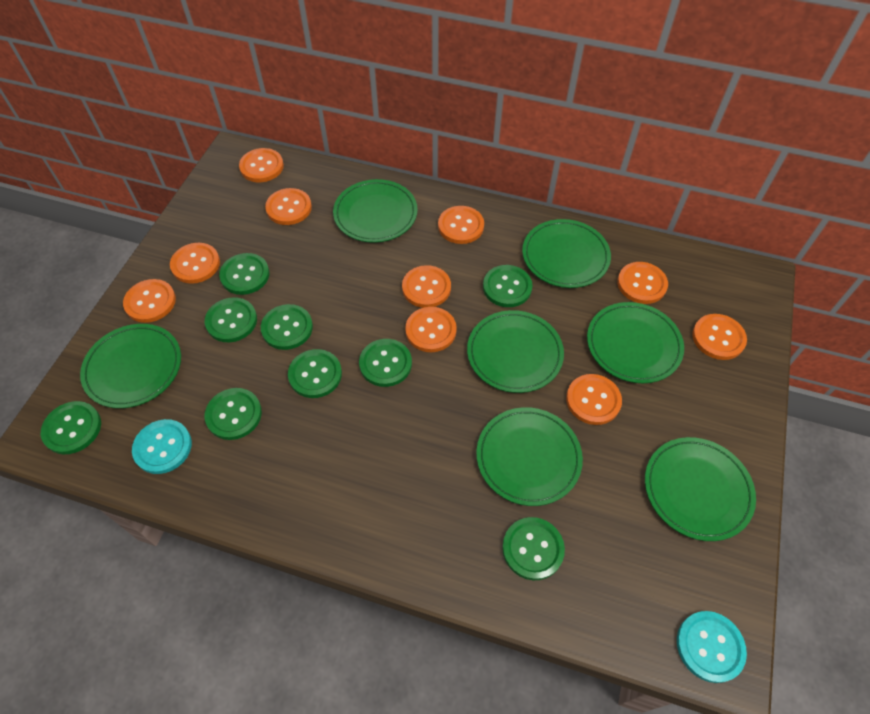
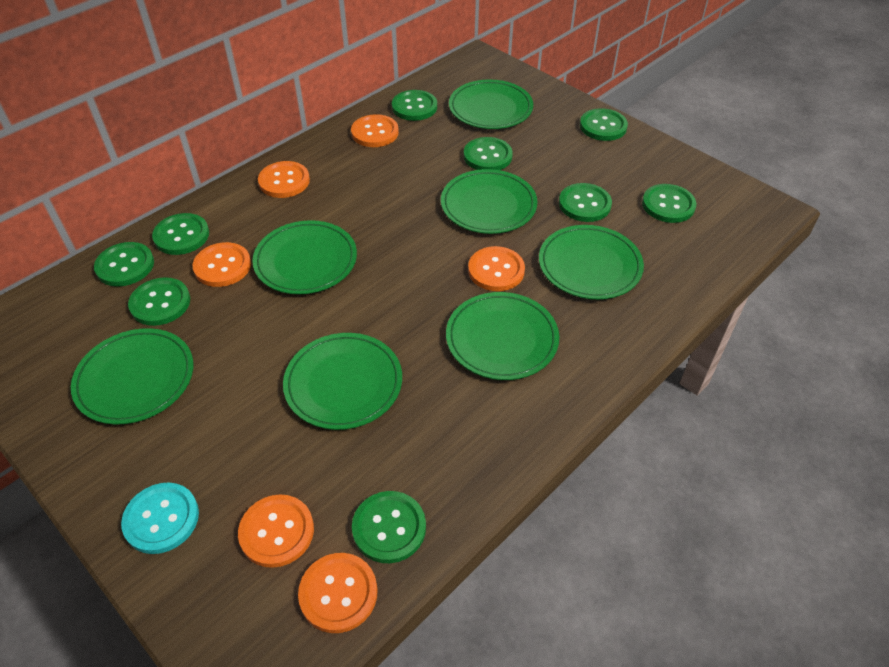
orange button: 10 -> 6
turquoise button: 2 -> 1

